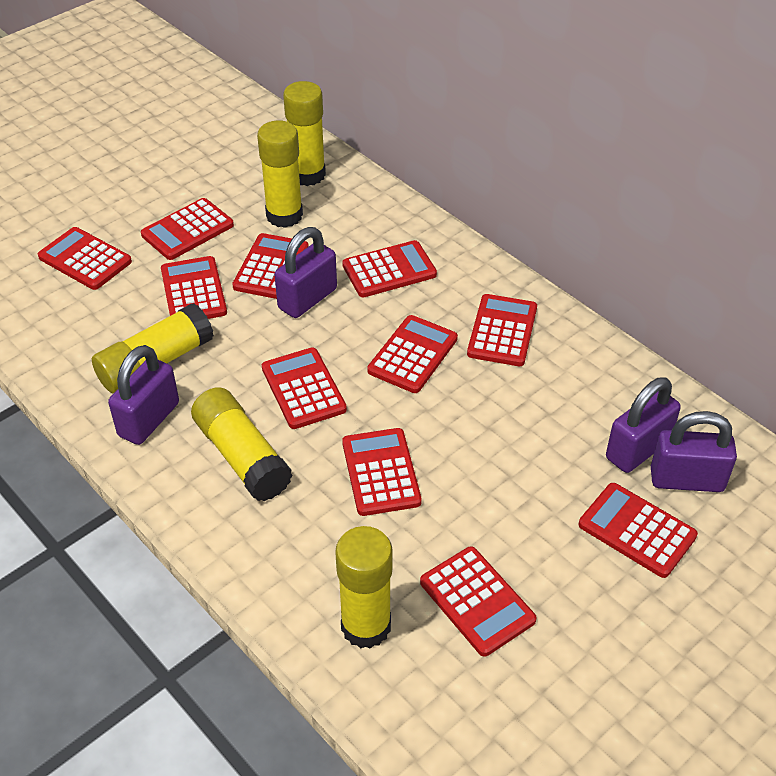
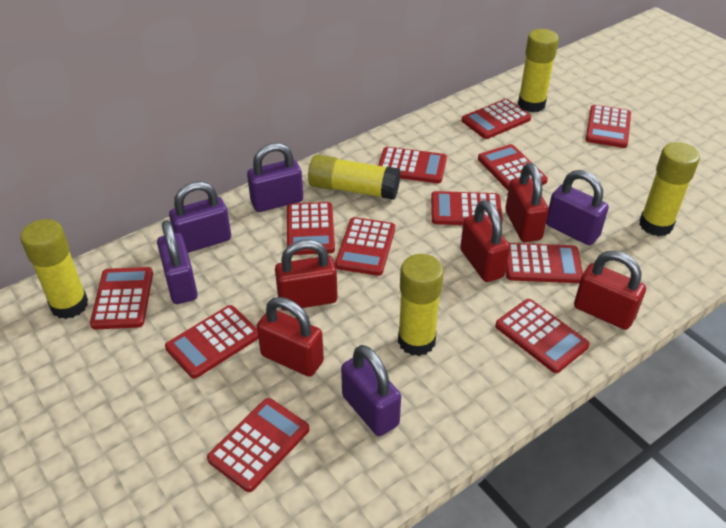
purple padlock: 4 -> 5
red calculator: 11 -> 12
red padlock: 0 -> 5

